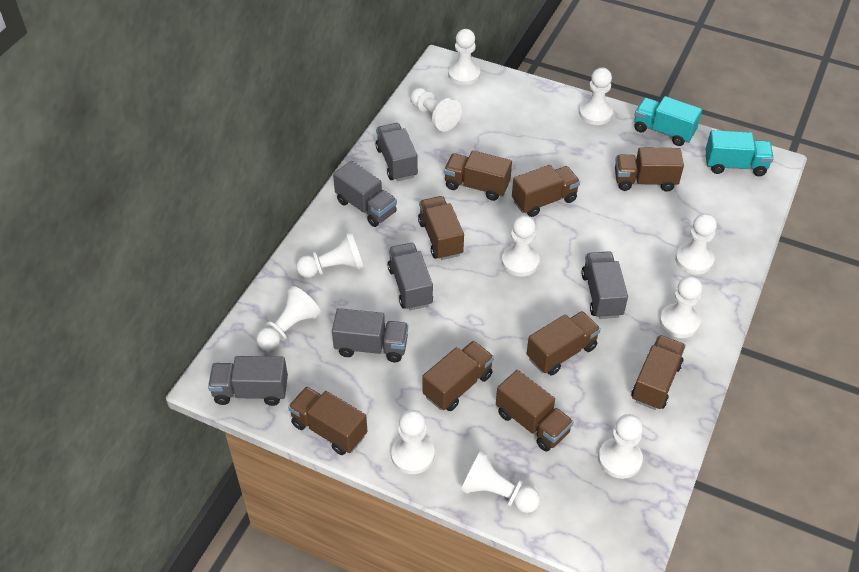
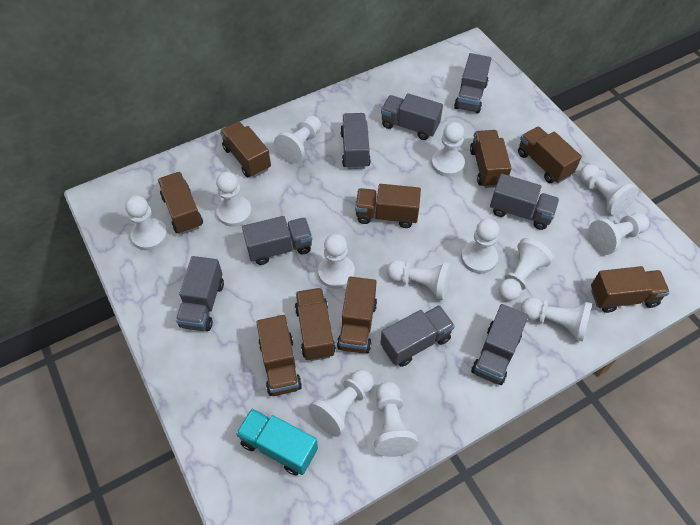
grey truck: 6 -> 8
turquoise truck: 2 -> 1
white pawn: 11 -> 13

